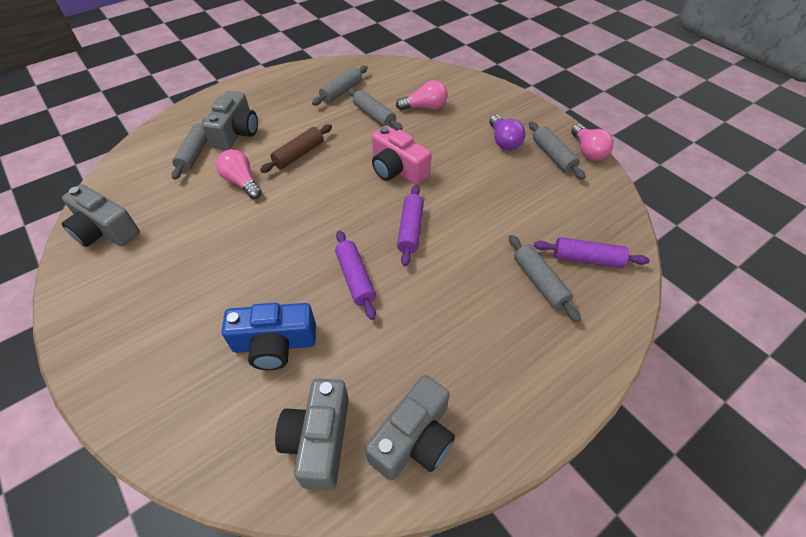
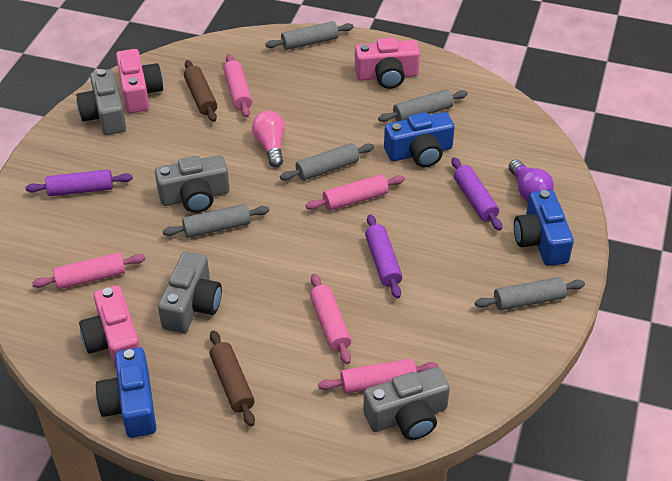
blue camera: 1 -> 3
brown rolling pin: 1 -> 2
pink camera: 1 -> 3
pink light bulb: 3 -> 1
pink rolling pin: 0 -> 5

